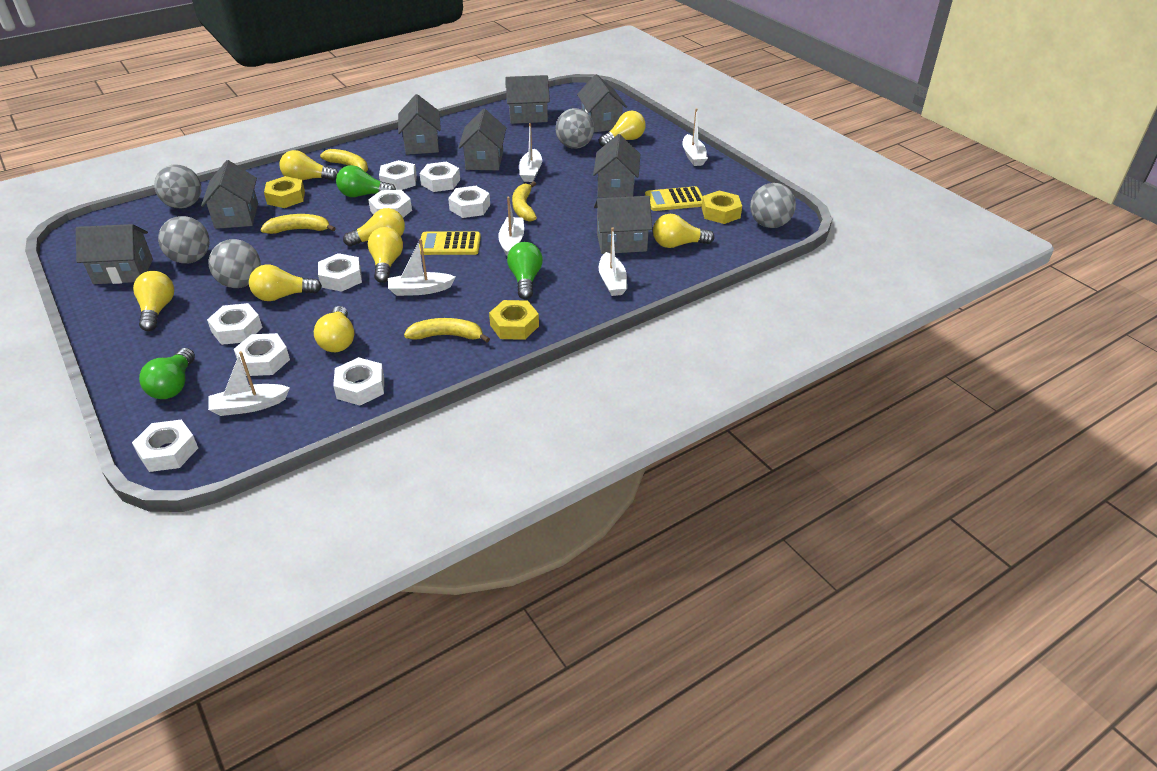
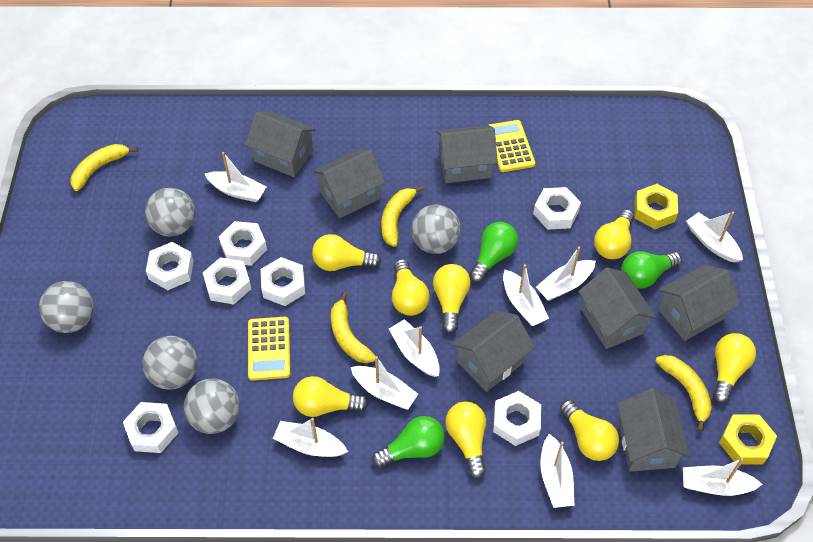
grey house: 8 -> 7
white boat: 6 -> 9
white nut: 9 -> 7
yellow nut: 3 -> 2

